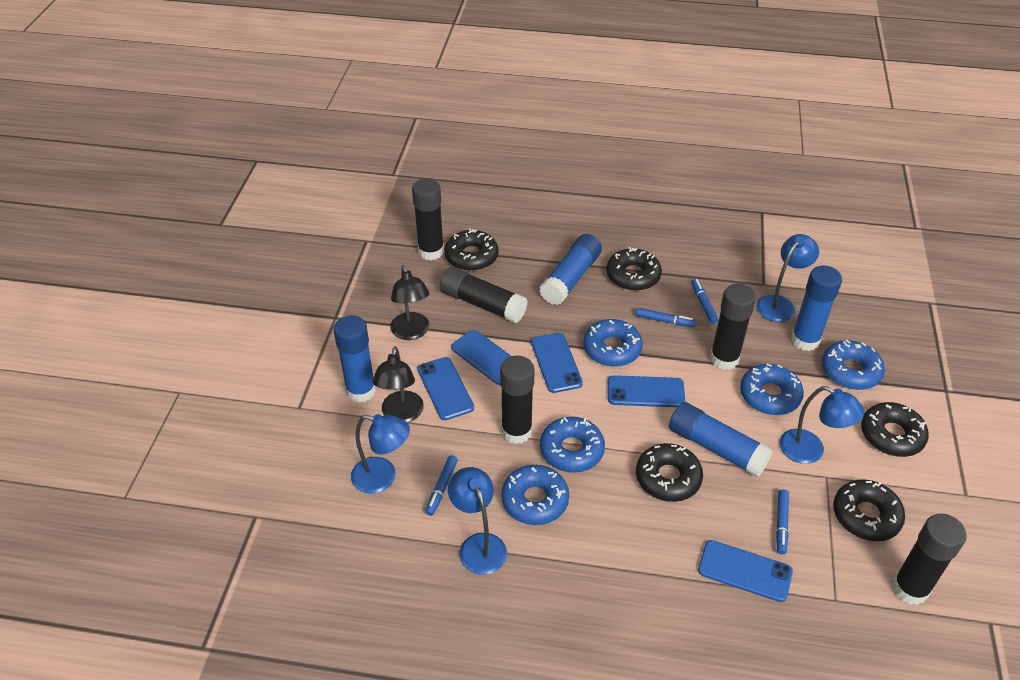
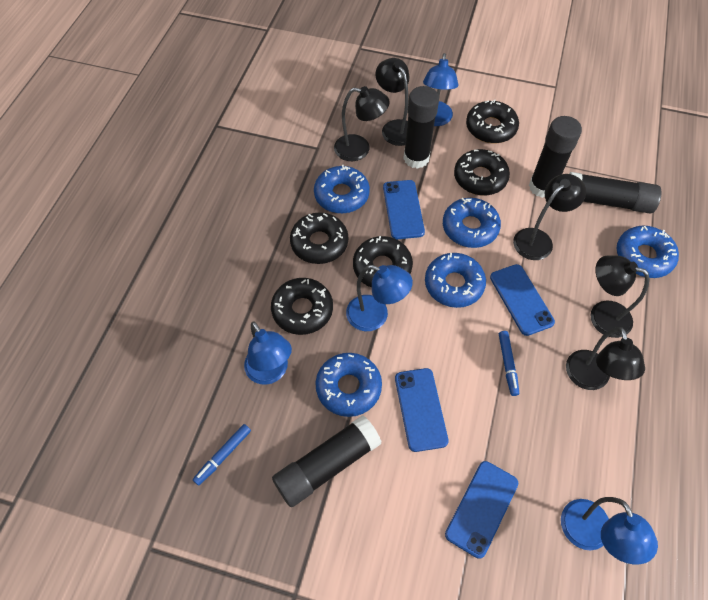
black glue stick: 5 -> 4
black lamp: 2 -> 5
blue glue stick: 4 -> 0
blue marker: 4 -> 2
blue phone: 5 -> 4

